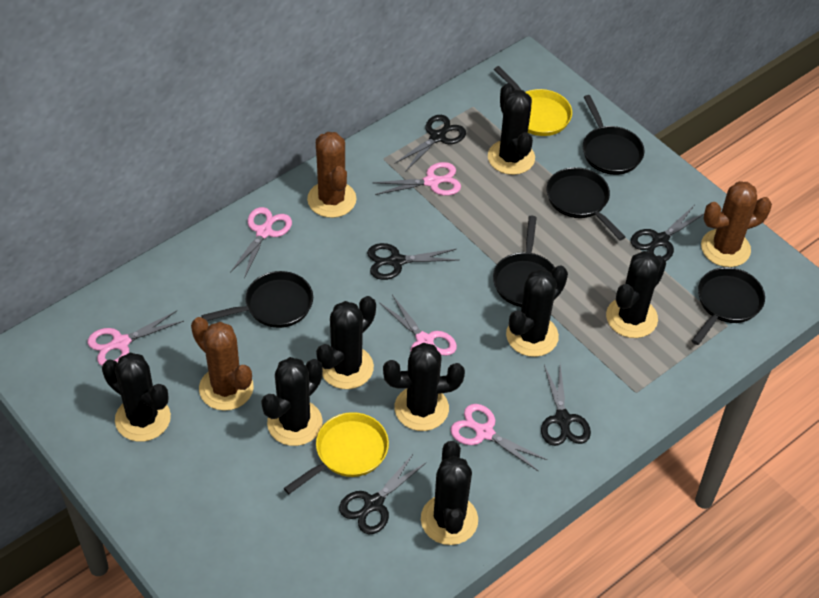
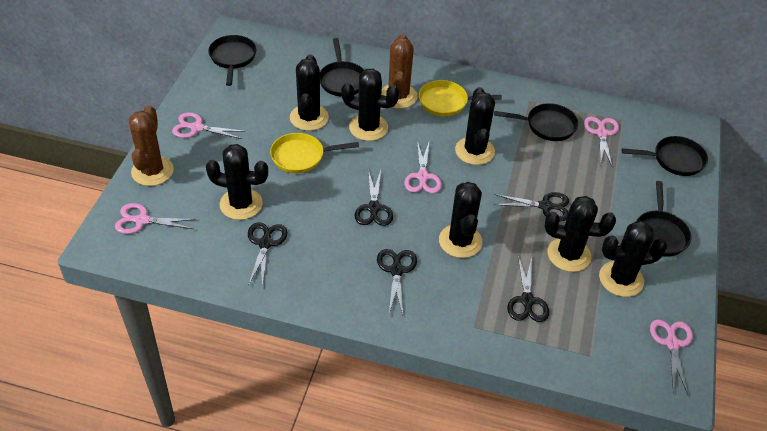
black cactus: 8 -> 7
brown cactus: 3 -> 2

